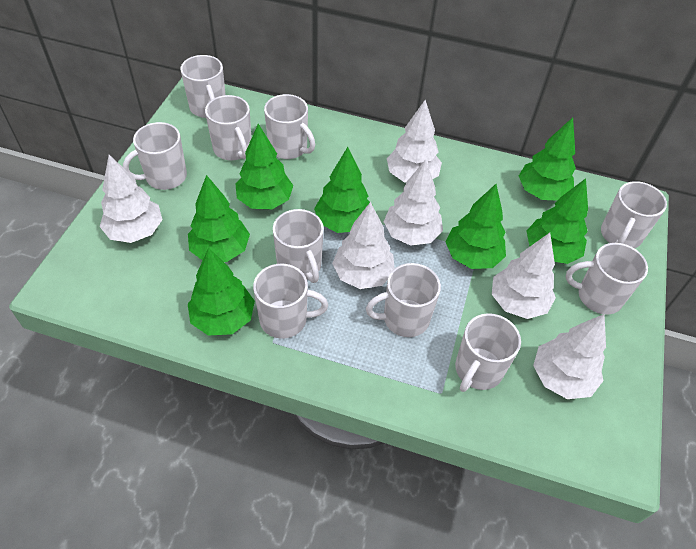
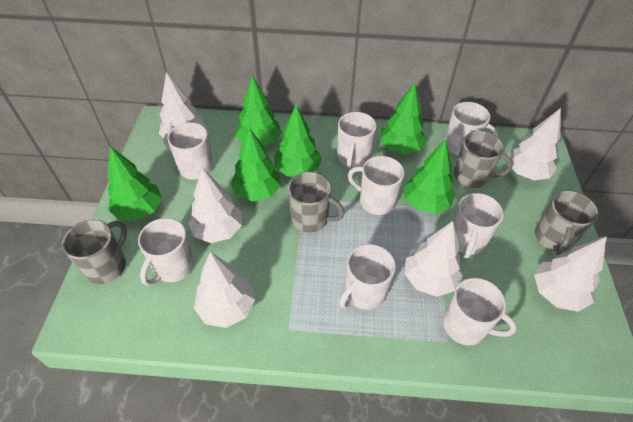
green tree: 7 -> 6
grey mug: 0 -> 4
white mug: 10 -> 8

